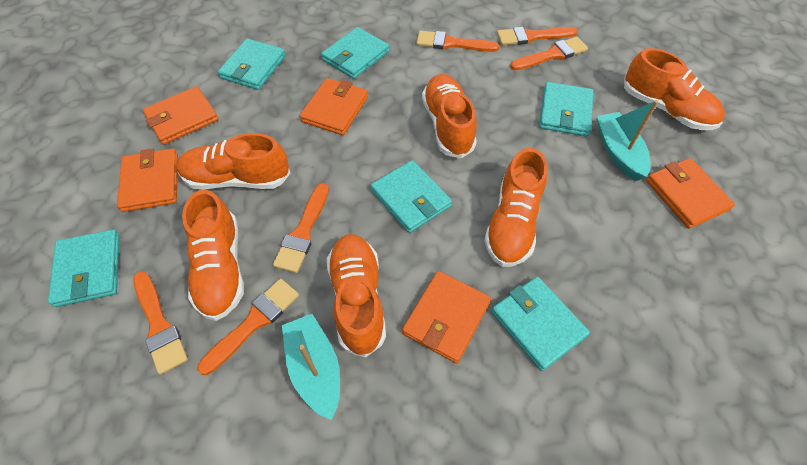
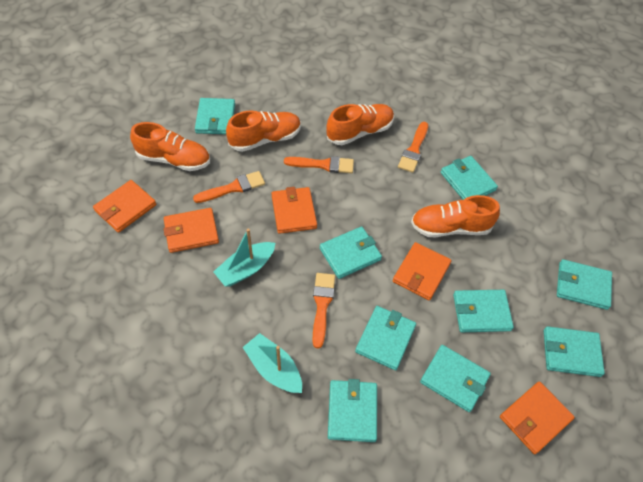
orange brush: 6 -> 4
orange shoe: 6 -> 4
turquoise wallet: 6 -> 9

